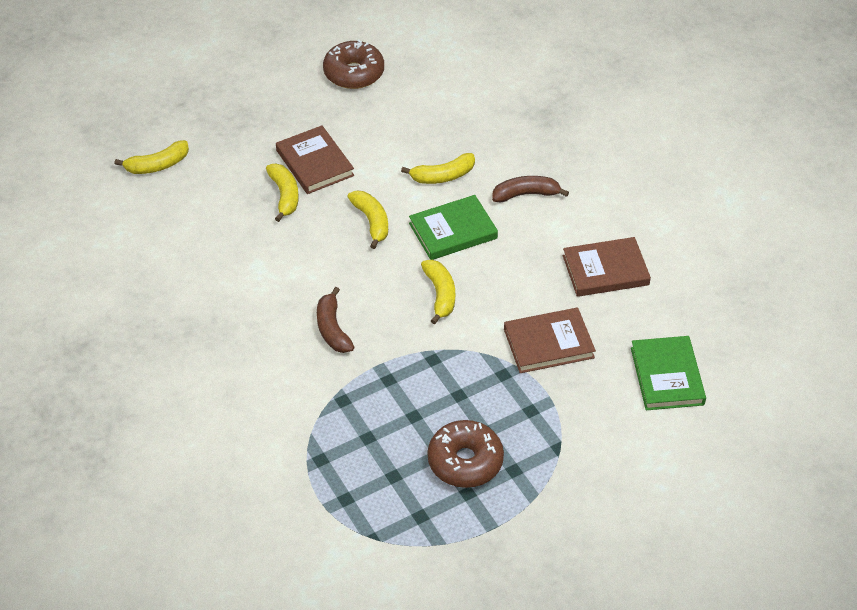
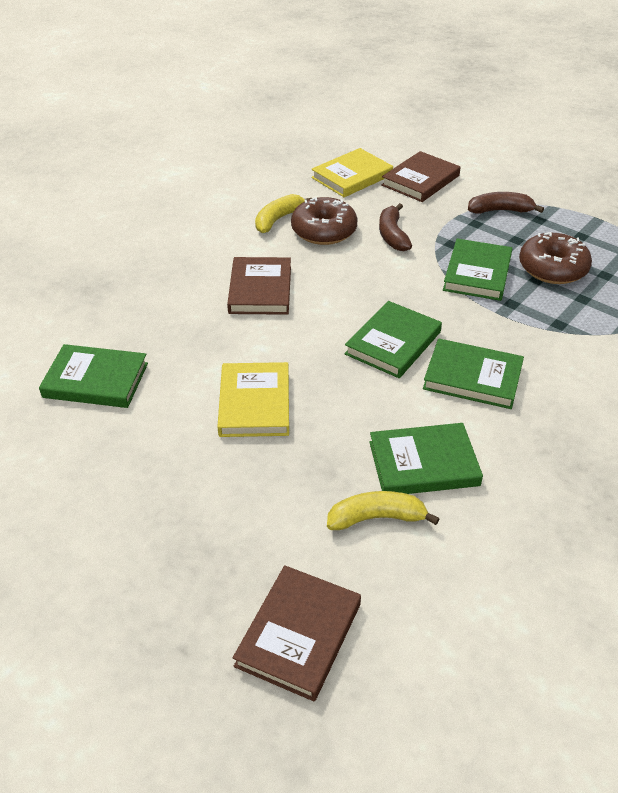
green book: 2 -> 5
yellow banana: 5 -> 2
yellow book: 0 -> 2

